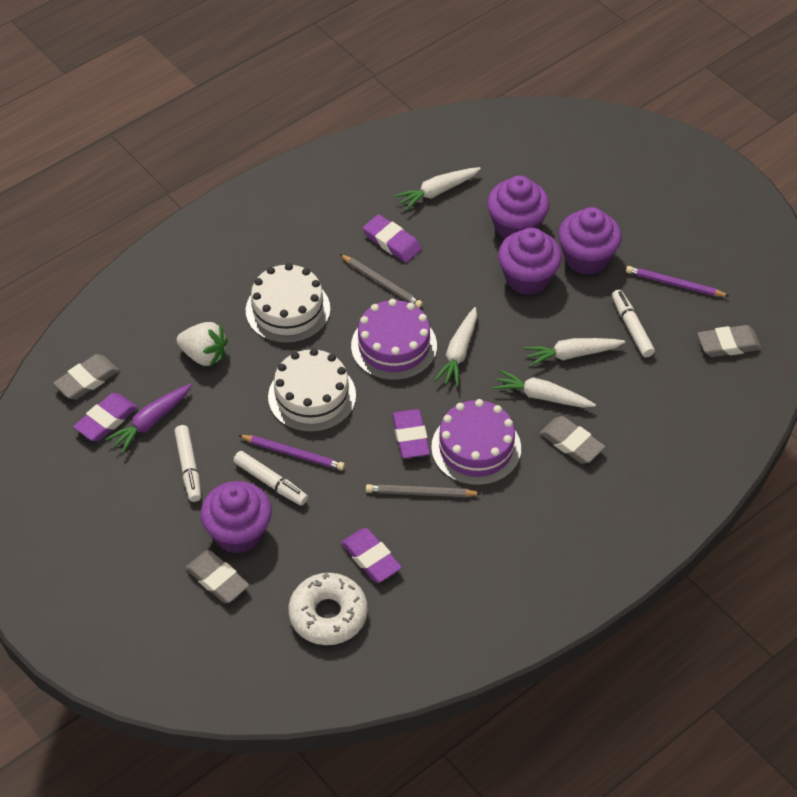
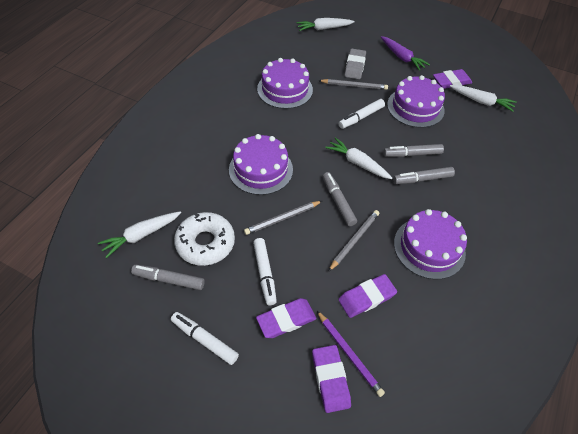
grey eraser: 4 -> 1
grey marker: 0 -> 4
grey pencil: 2 -> 3
purple cake: 2 -> 4
purple cupcake: 4 -> 0
purple pencil: 2 -> 1
white cake: 2 -> 0
white strawberry: 1 -> 0

